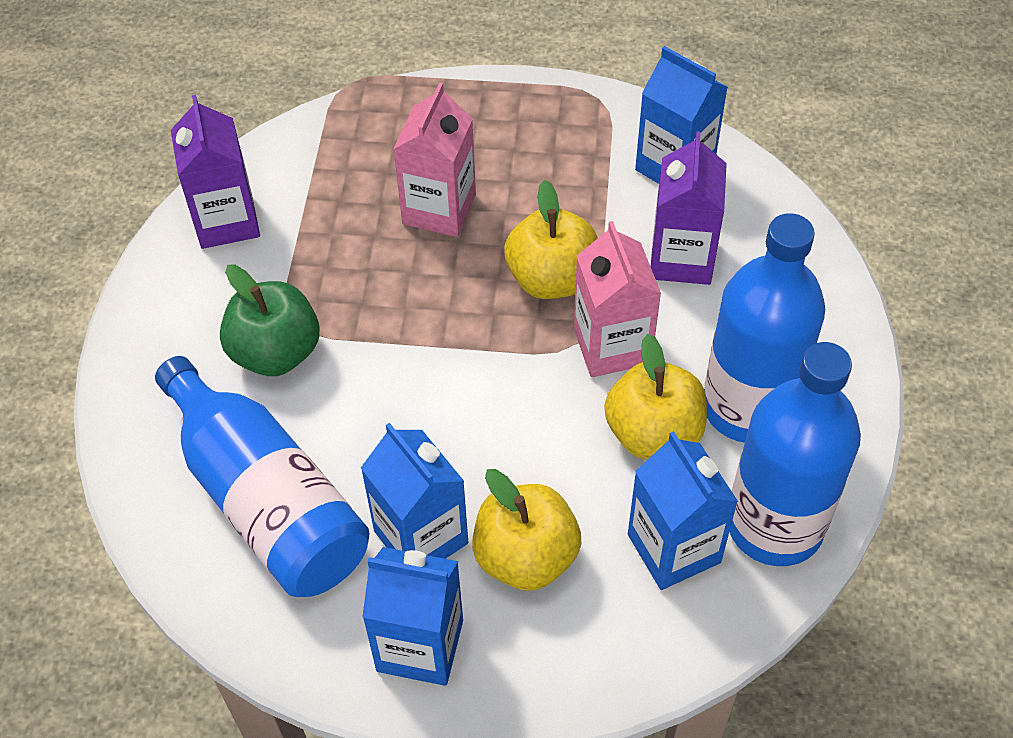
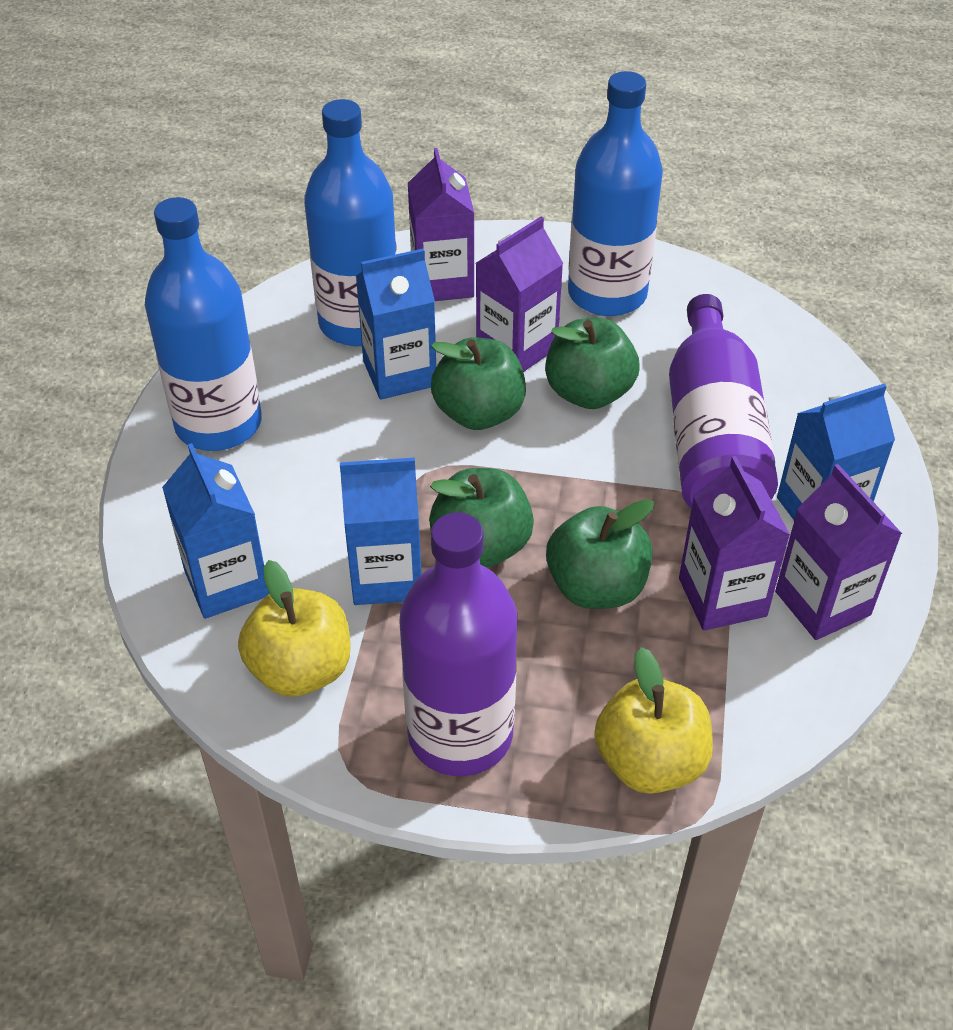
green apple: 1 -> 4
pink carton: 2 -> 0
purple bottle: 0 -> 2
purple carton: 2 -> 4
yellow apple: 3 -> 2

